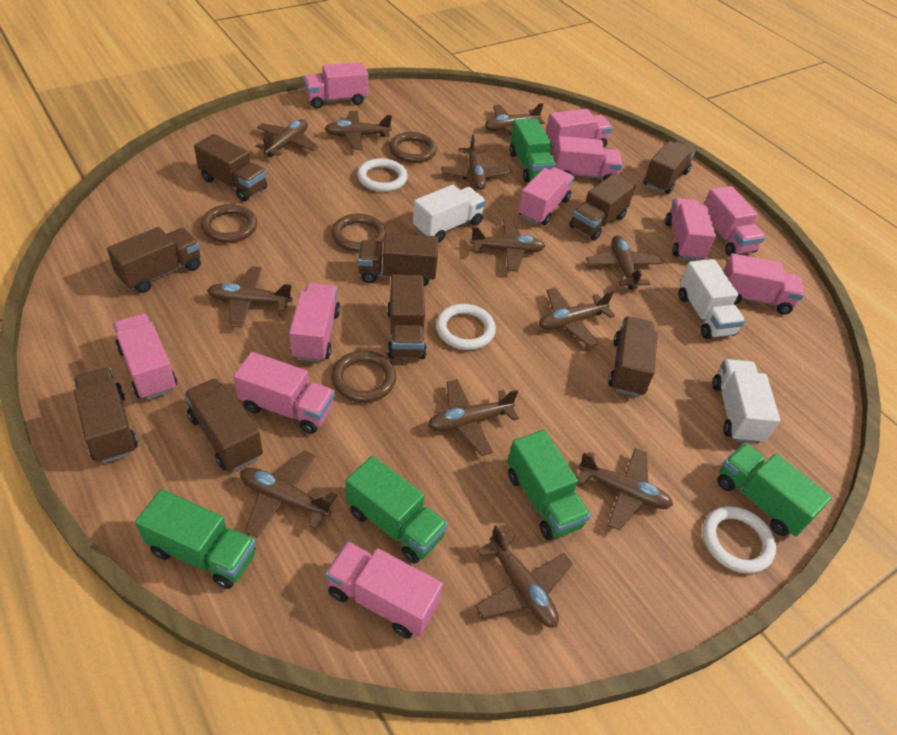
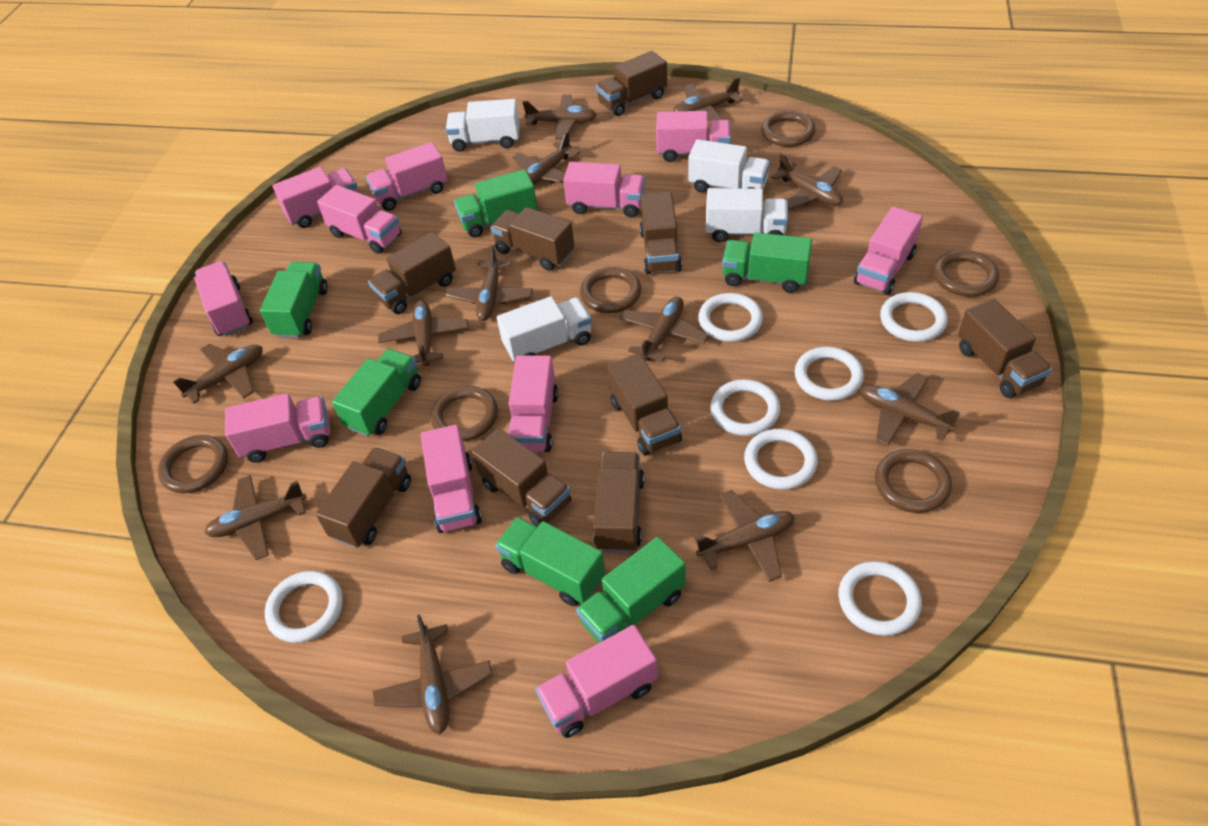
brown ring: 4 -> 6
green truck: 5 -> 6
white ring: 3 -> 7
white truck: 3 -> 4

